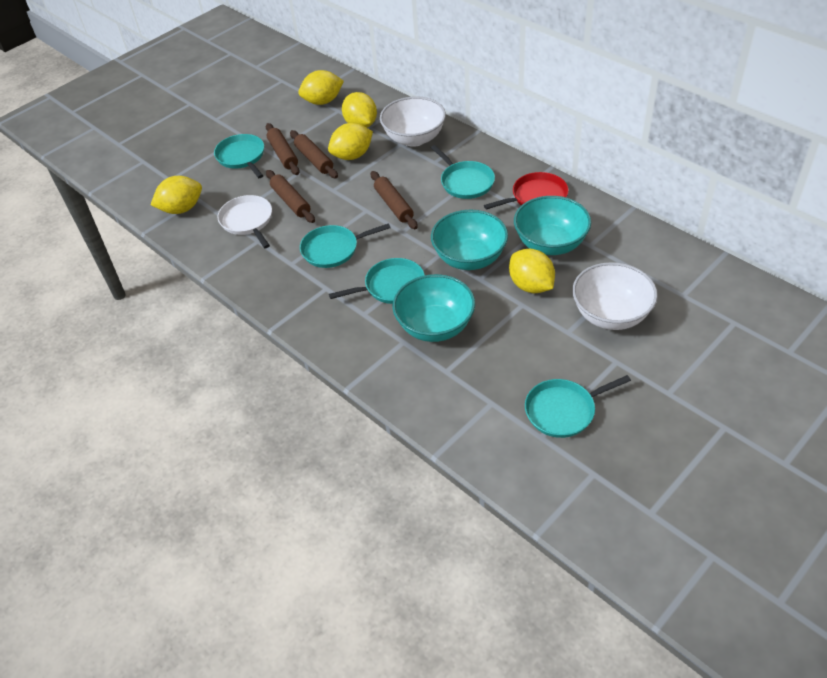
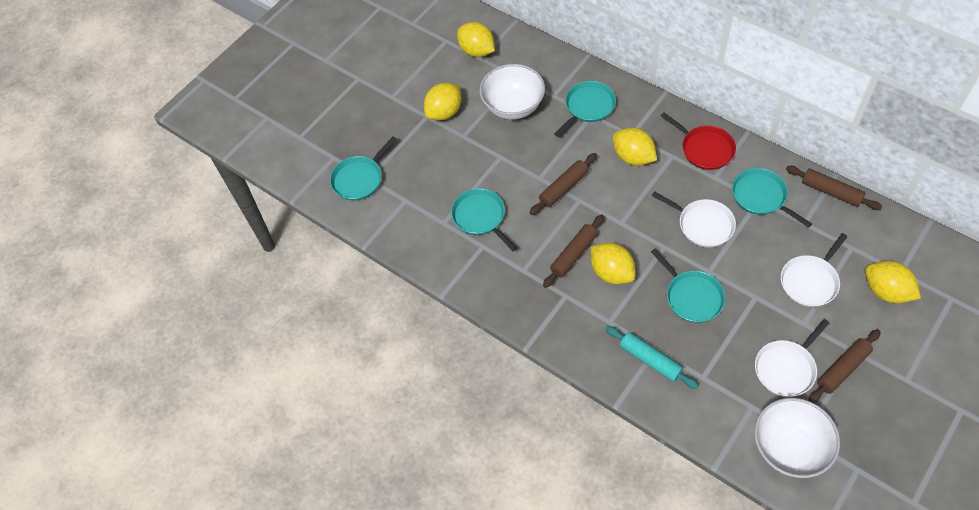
turquoise bowl: 3 -> 0
turquoise rolling pin: 0 -> 1
white pan: 1 -> 3

